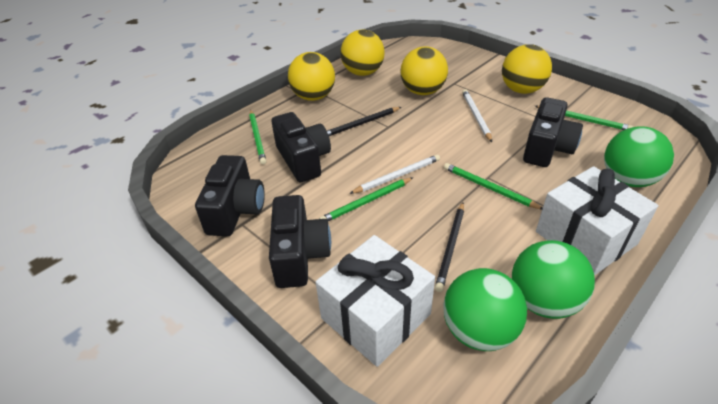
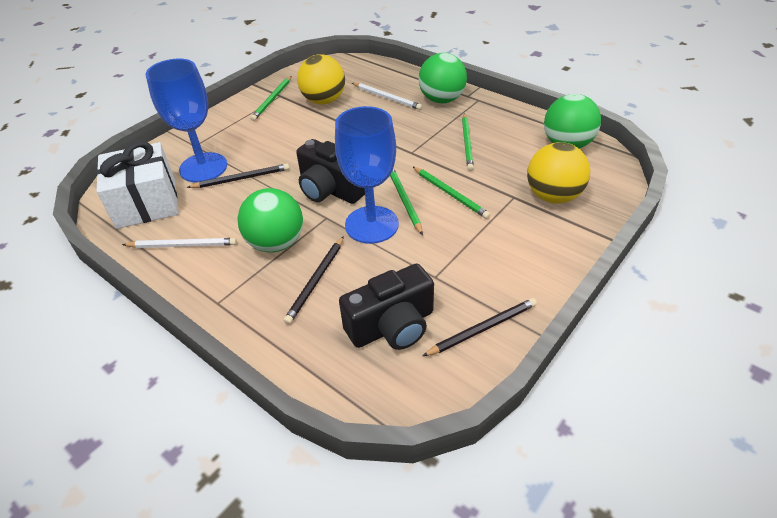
black camera: 4 -> 2
black pencil: 2 -> 3
blue goblet: 0 -> 2
white gift: 2 -> 1
yellow ball: 4 -> 2

